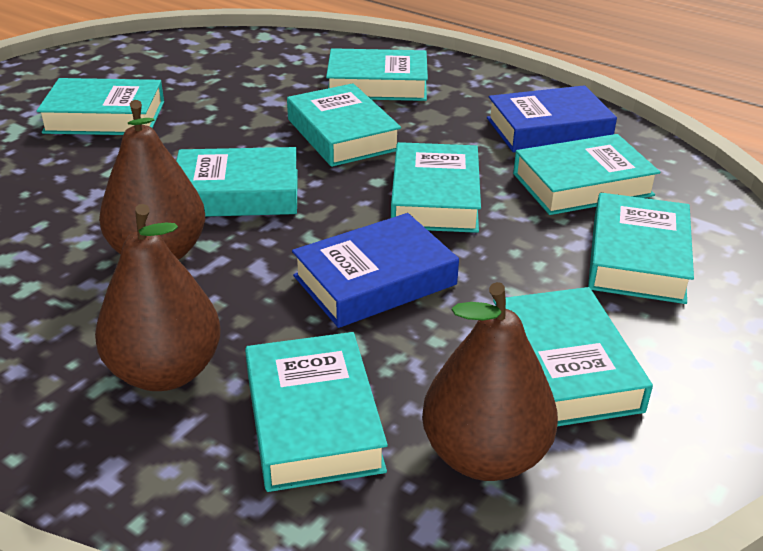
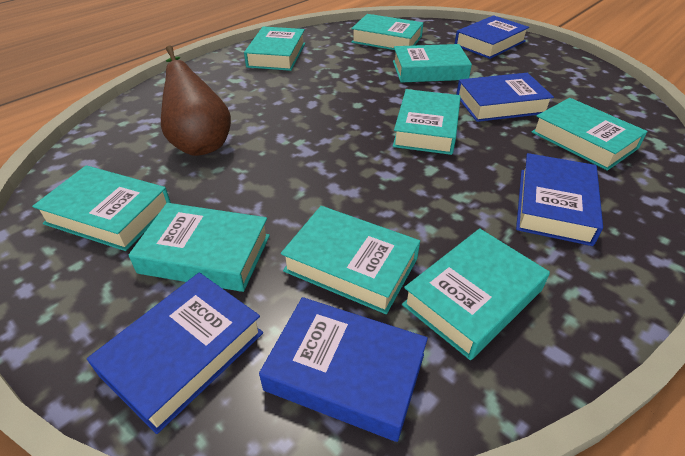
blue book: 2 -> 5
brown pear: 3 -> 1

